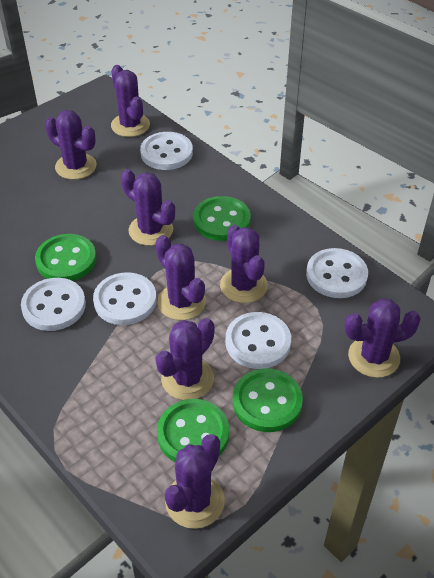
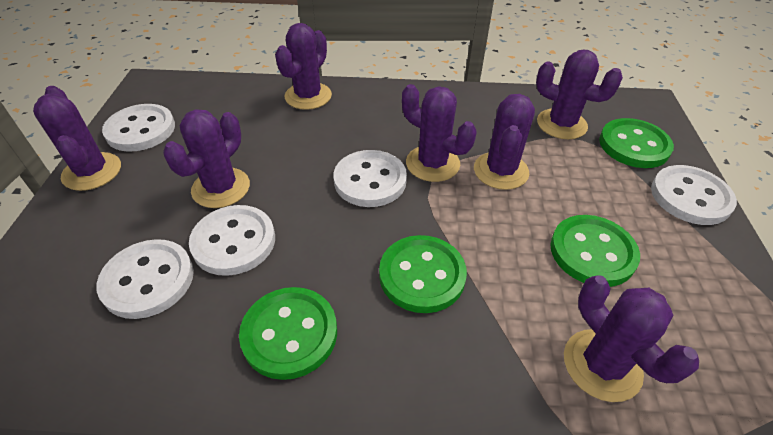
purple cactus: 8 -> 7

